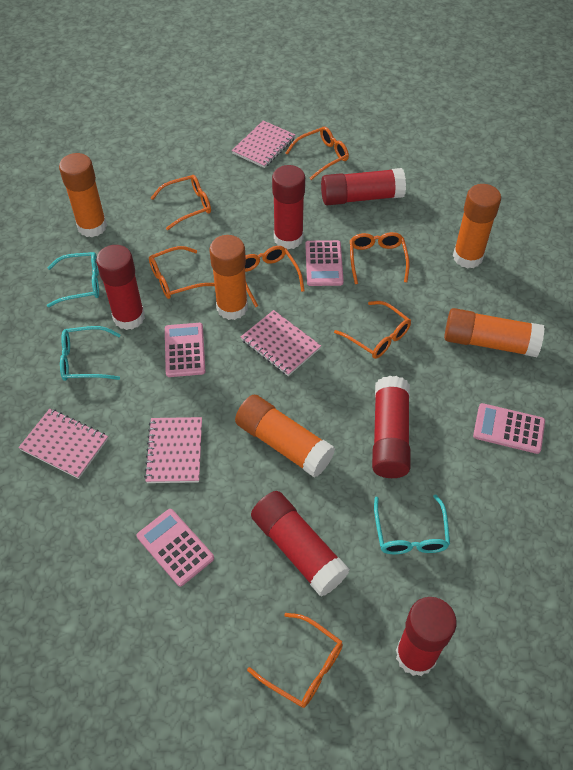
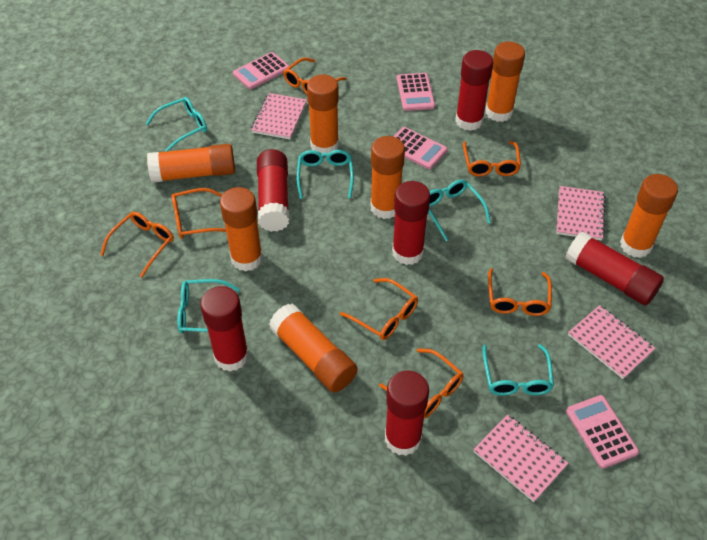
orange glue stick: 5 -> 7
turquoise glasses: 3 -> 5

